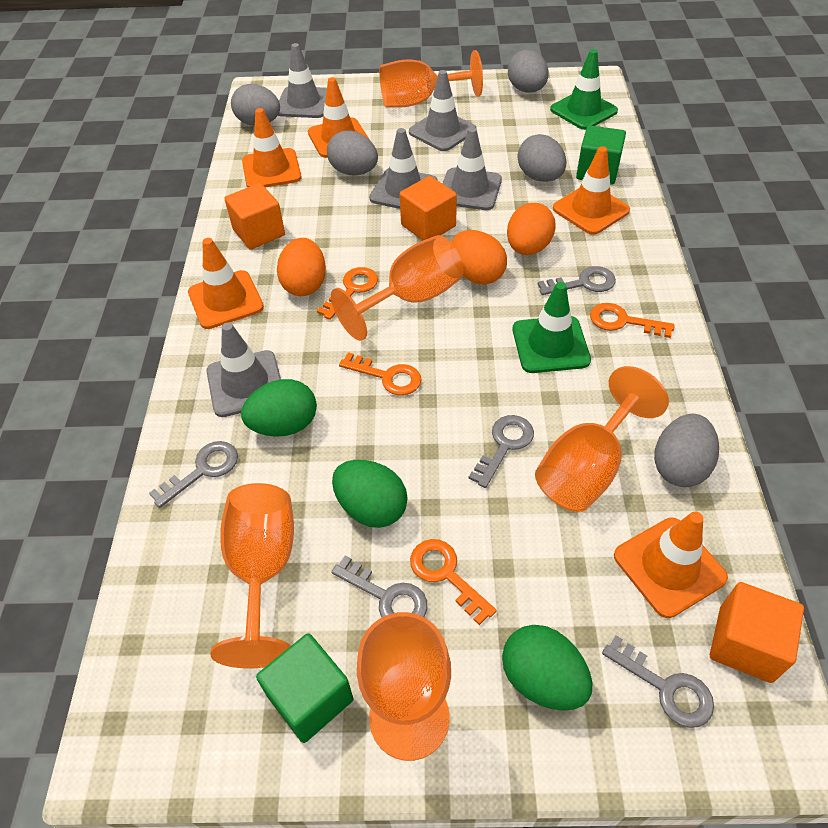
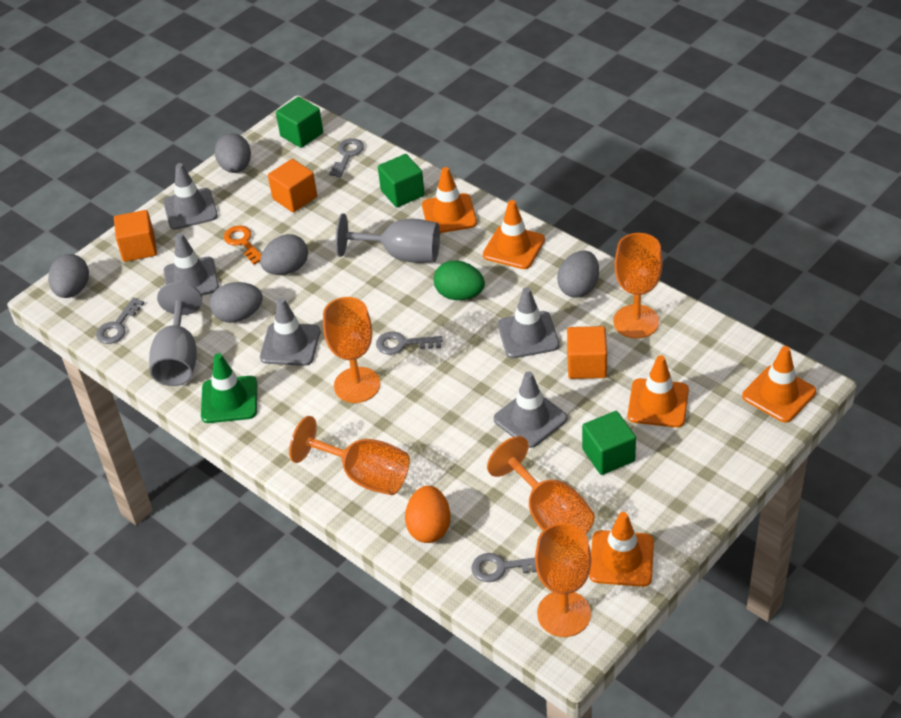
green cube: 2 -> 3
green egg: 3 -> 1
green traffic cone: 2 -> 1
grey goblet: 0 -> 2
grey key: 5 -> 4
orange egg: 3 -> 1
orange key: 4 -> 1

